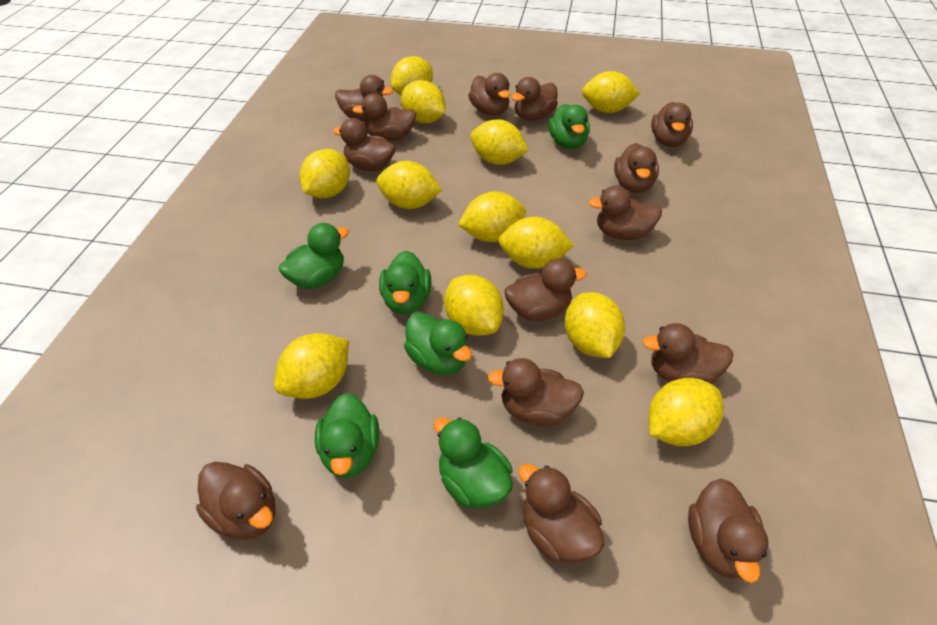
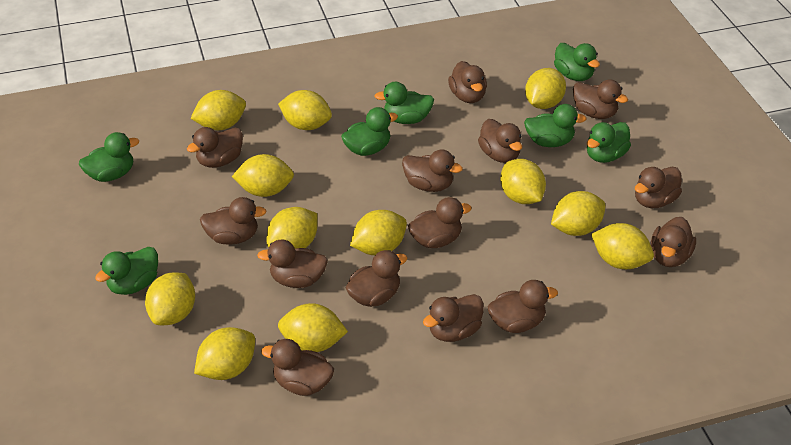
green duck: 6 -> 7

